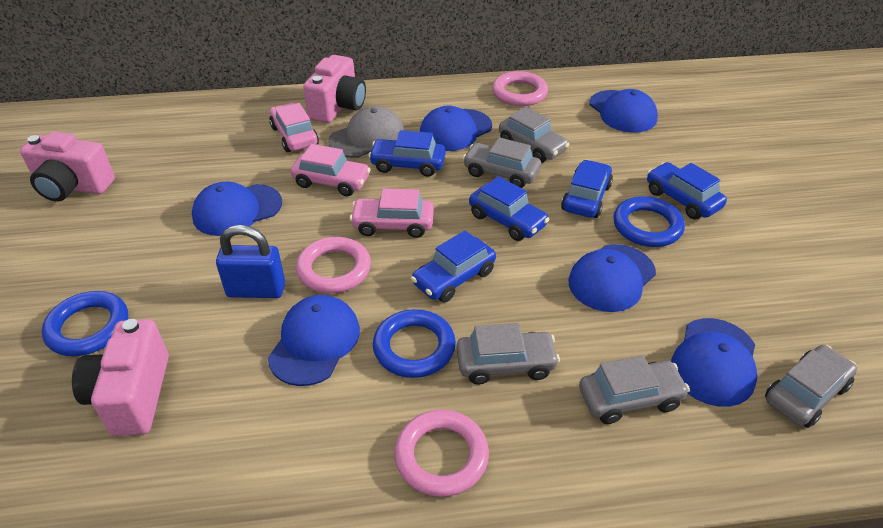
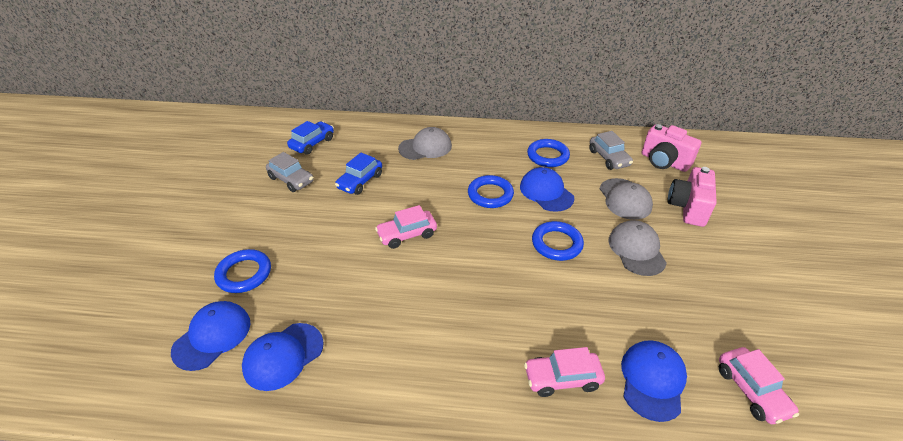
blue cap: 6 -> 4
blue car: 5 -> 2
blue padlock: 1 -> 0
blue ring: 3 -> 4
grey cap: 1 -> 3
grey car: 5 -> 2
pink camera: 3 -> 2
pink ring: 3 -> 0

